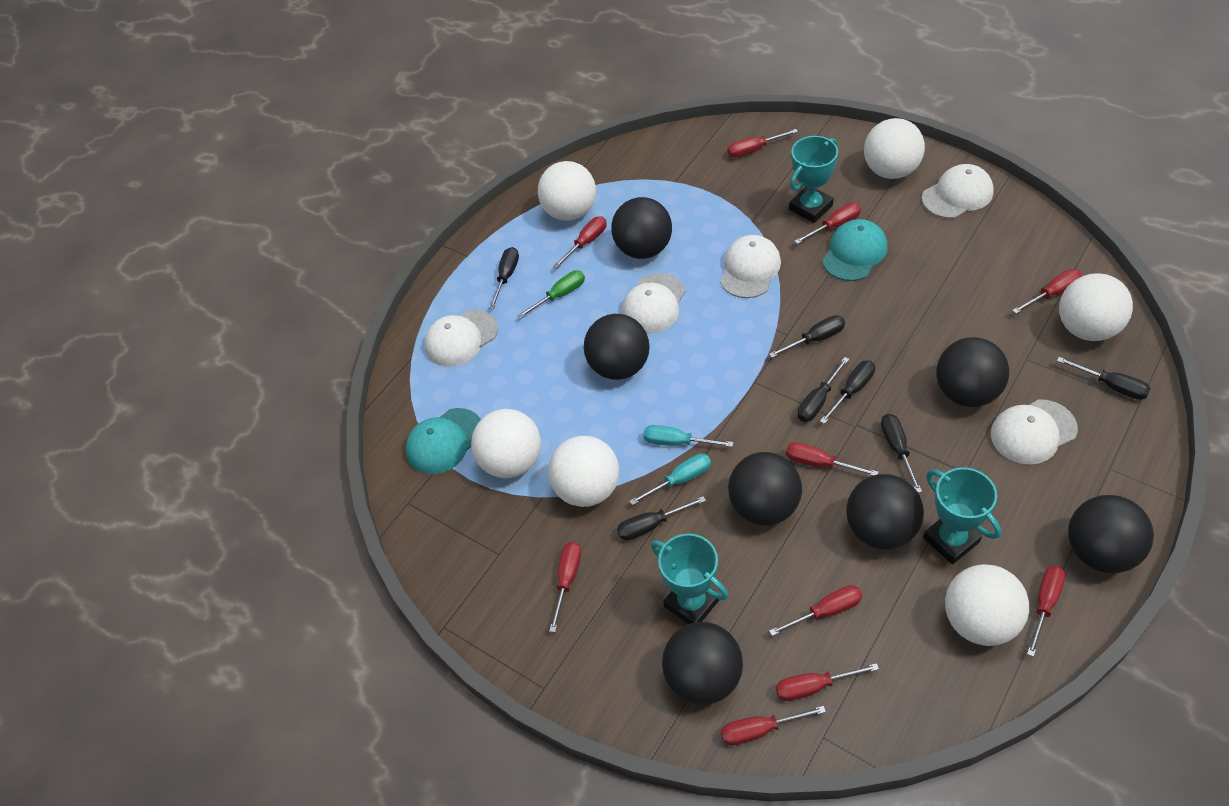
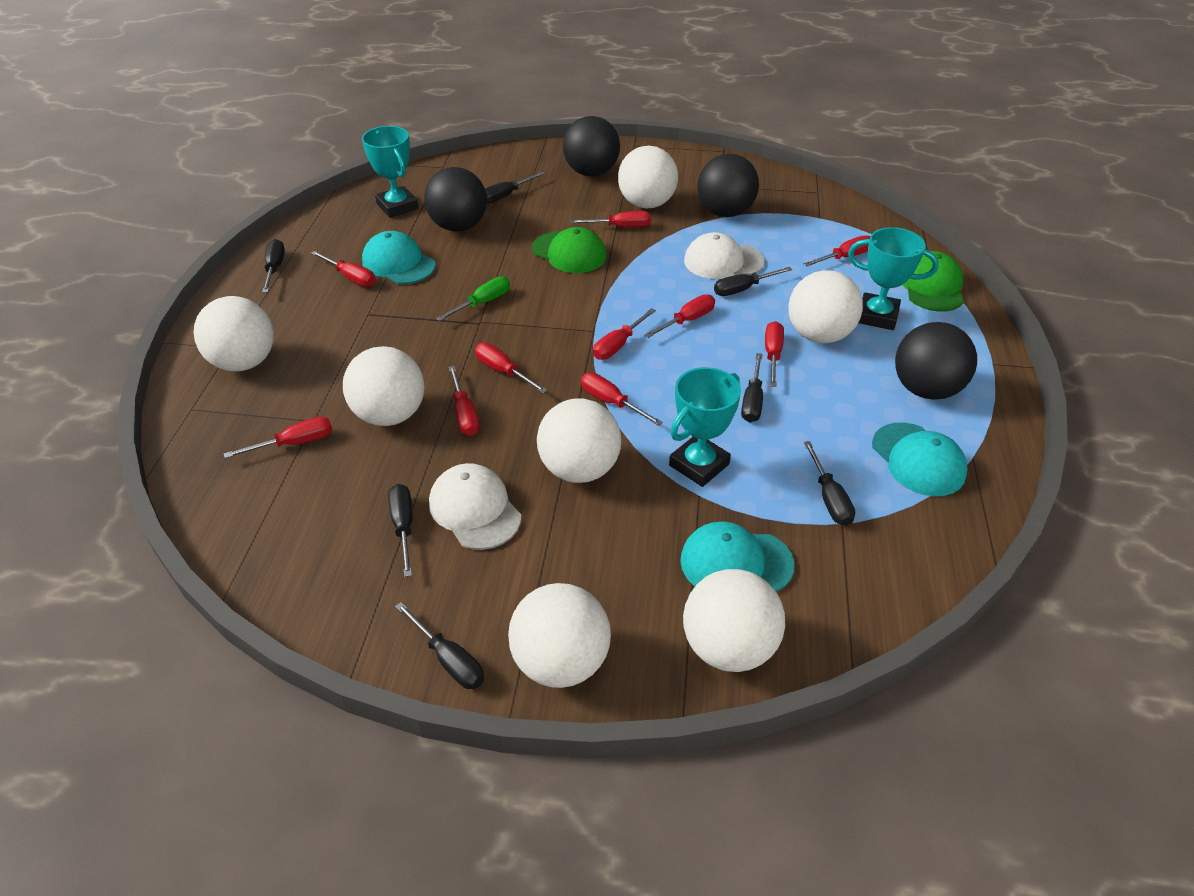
black ball: 7 -> 4
green cap: 0 -> 2
turquoise cap: 2 -> 3
turquoise screwdriver: 2 -> 0
white ball: 6 -> 7
white cap: 5 -> 2

